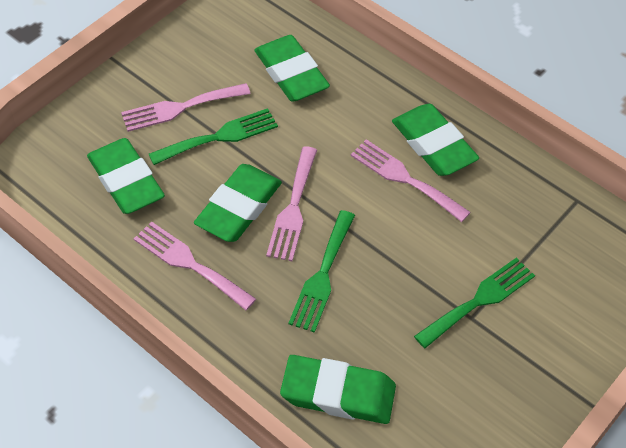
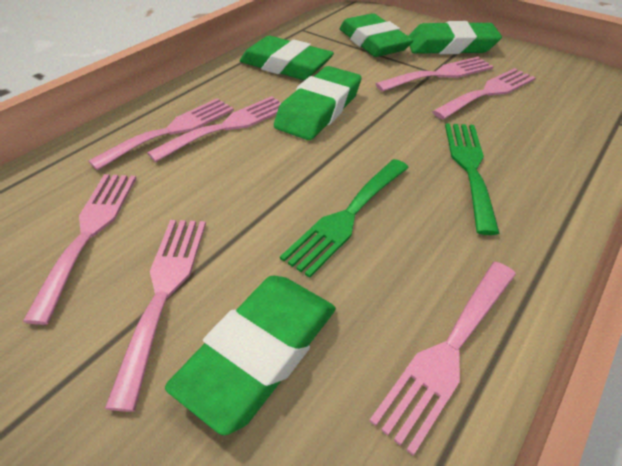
green fork: 3 -> 2
pink fork: 4 -> 7

